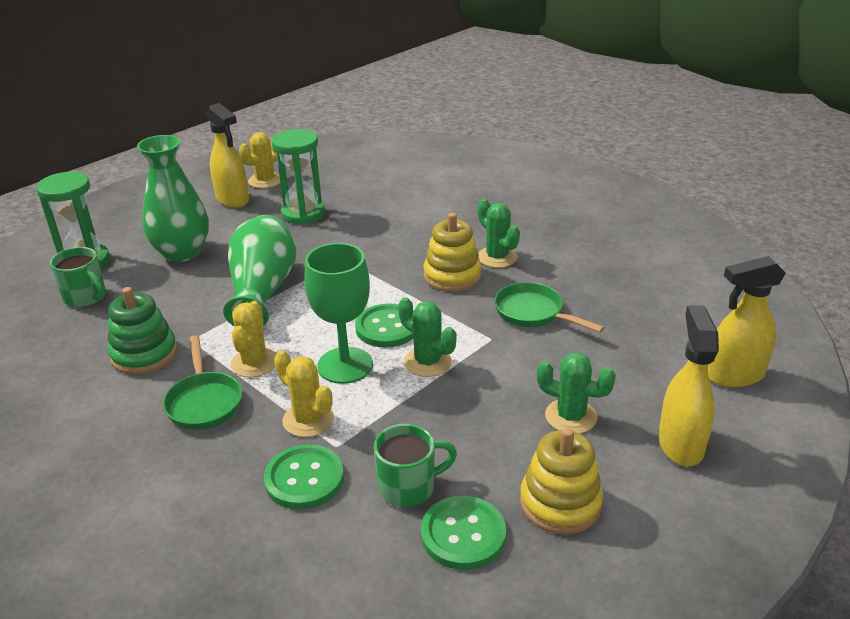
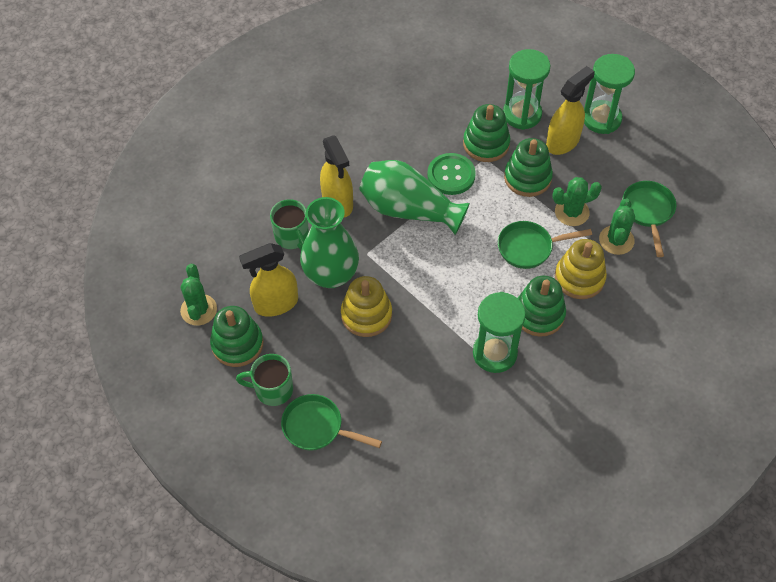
green button: 3 -> 1
green goblet: 1 -> 0
green hourglass: 2 -> 3
green pan: 2 -> 3
green stacking toy: 1 -> 4
yellow cactus: 3 -> 0

